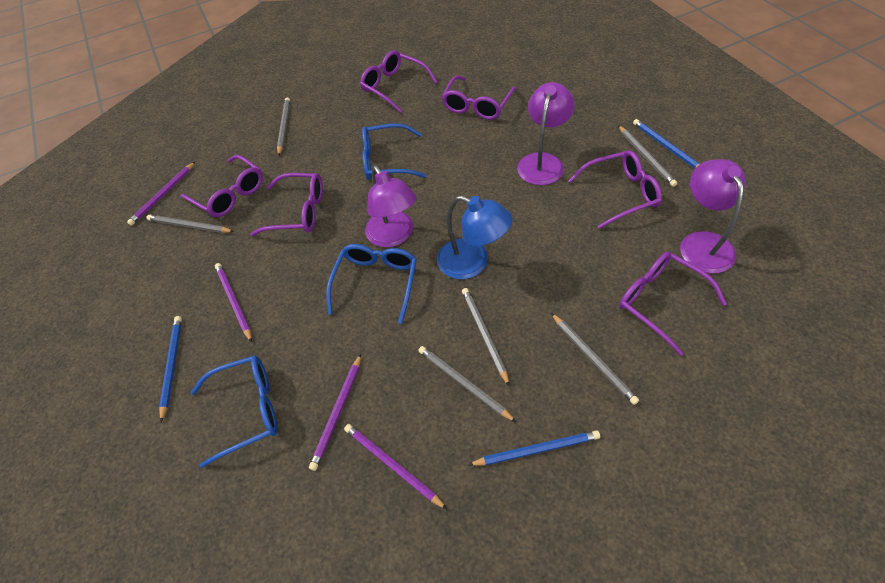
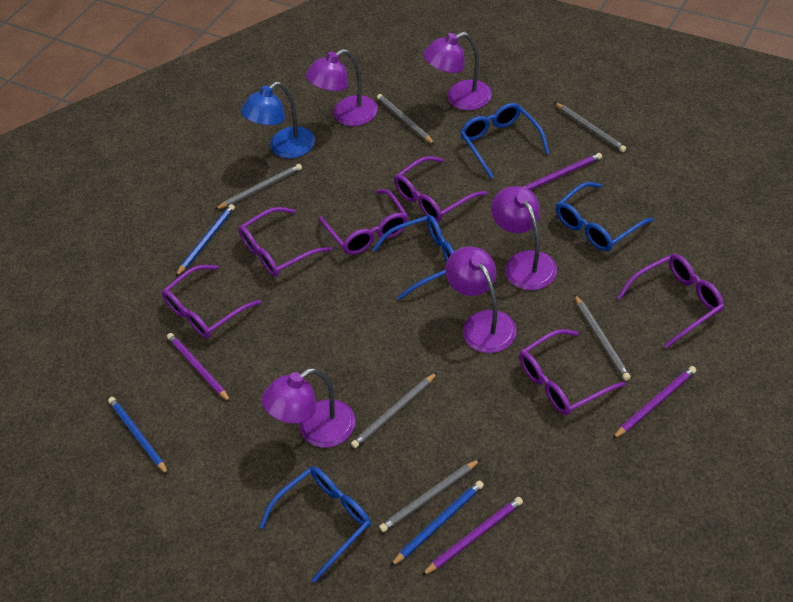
blue glasses: 3 -> 4
purple lamp: 3 -> 5

